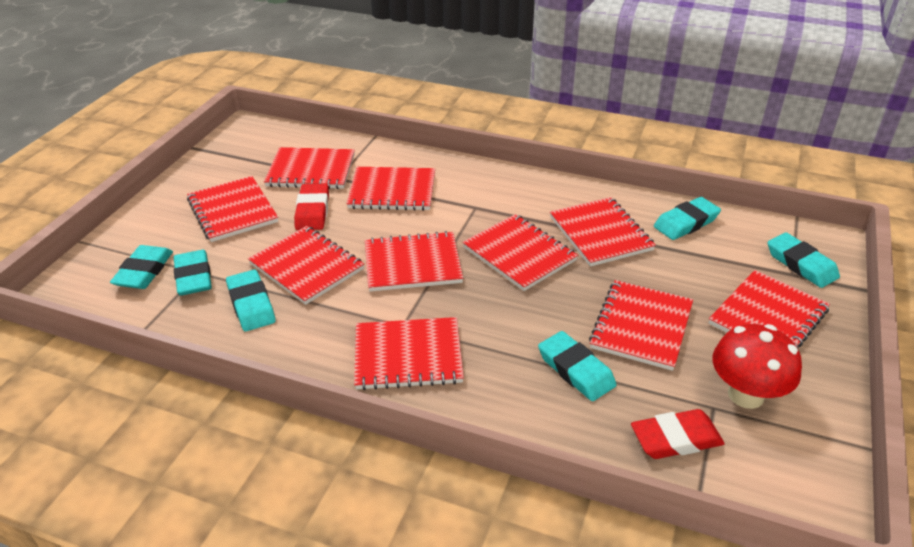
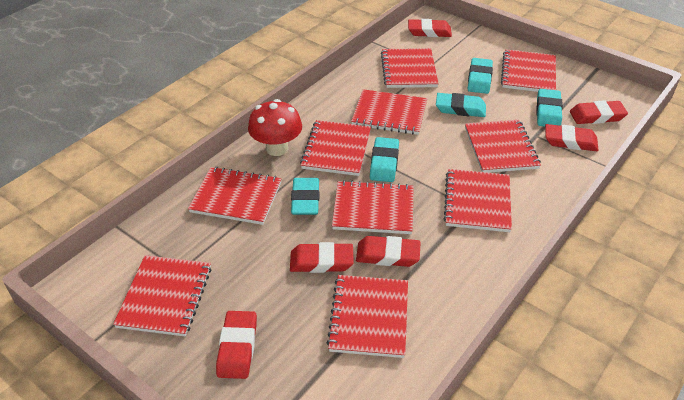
red eraser: 2 -> 6
turquoise eraser: 6 -> 5

